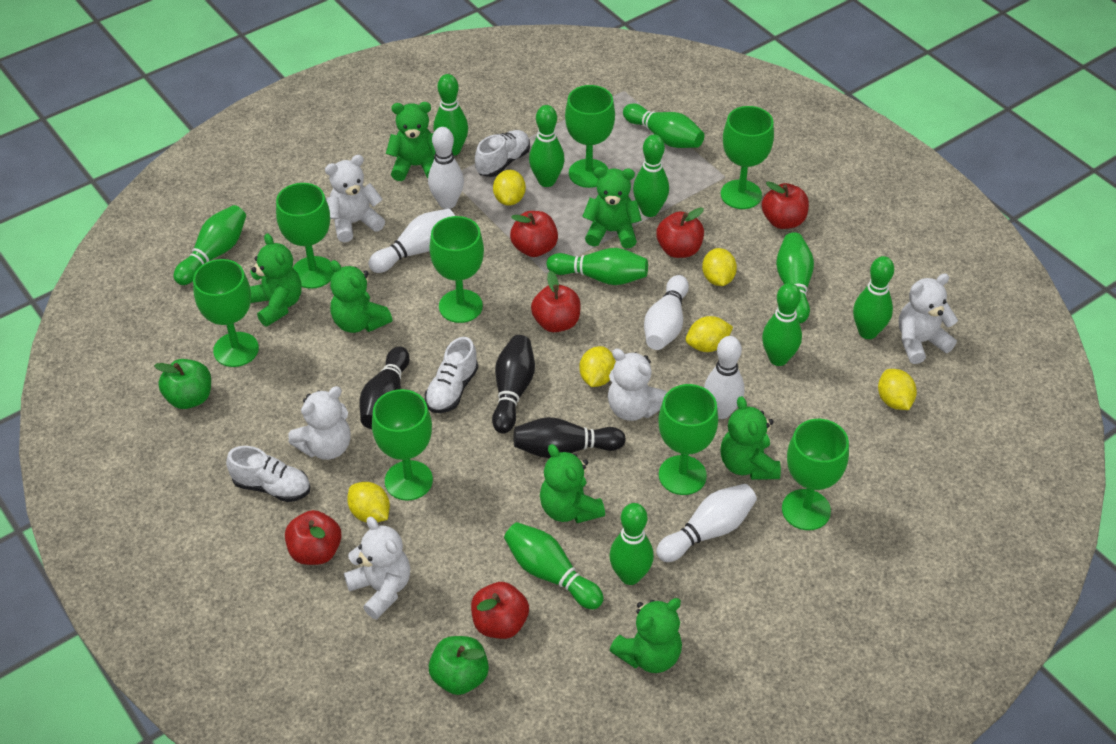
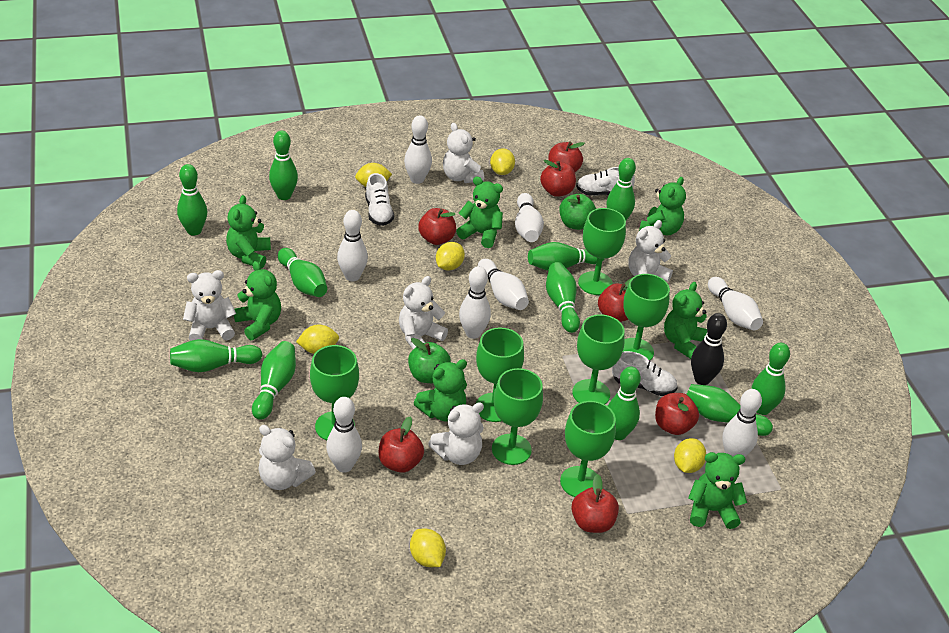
black bowling pin: 3 -> 1
green goblet: 8 -> 7
red apple: 6 -> 7
white bowling pin: 5 -> 8
white teddy bear: 5 -> 6

